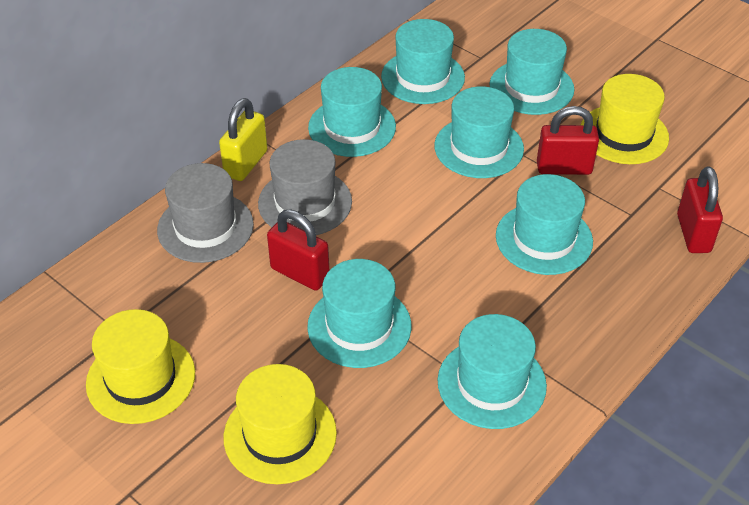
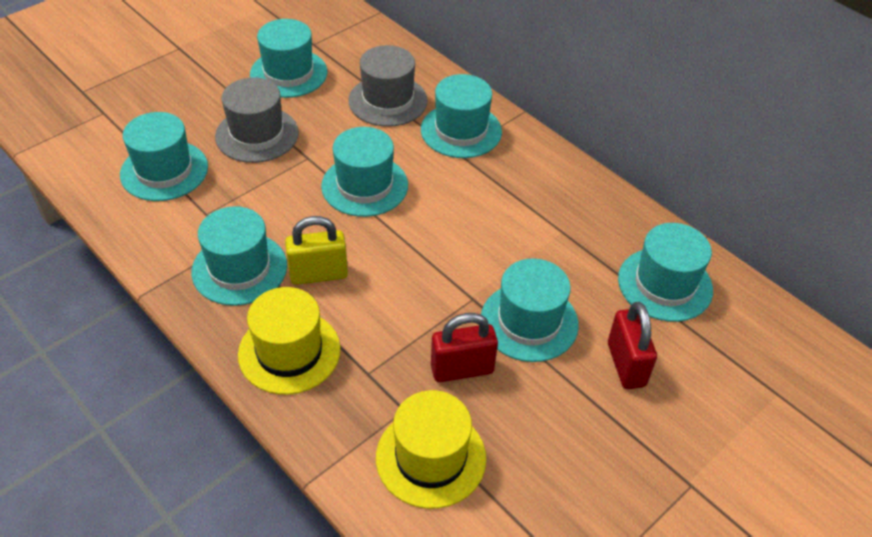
red padlock: 3 -> 2
yellow hat: 3 -> 2

